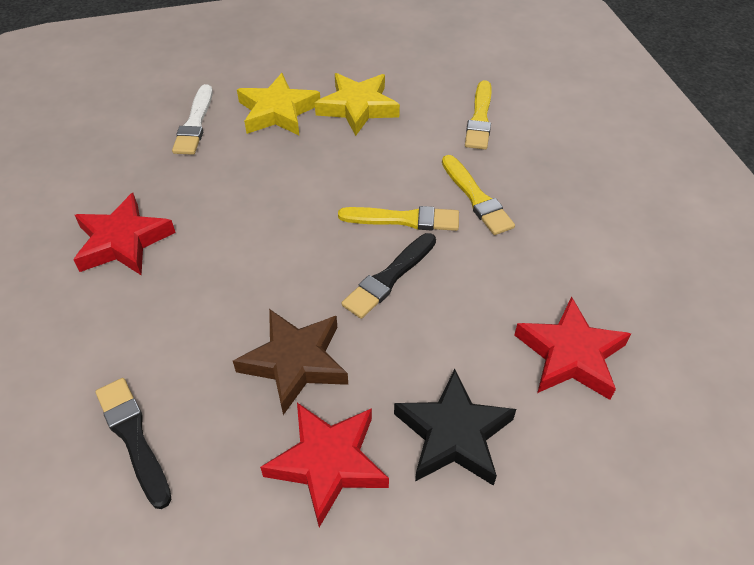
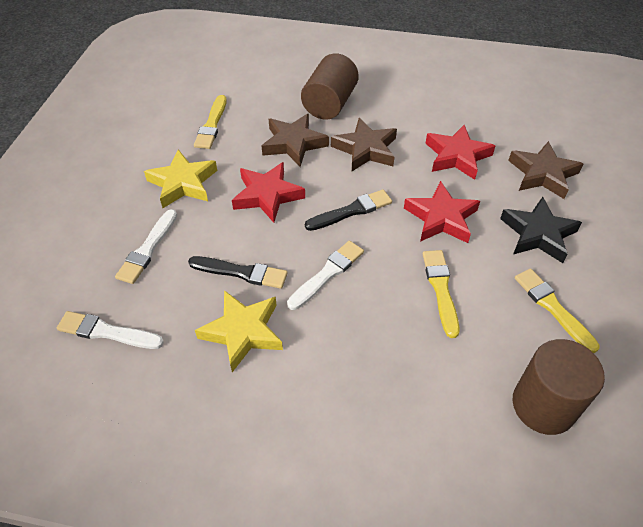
brown cylinder: 0 -> 2
brown star: 1 -> 3
white brush: 1 -> 3

